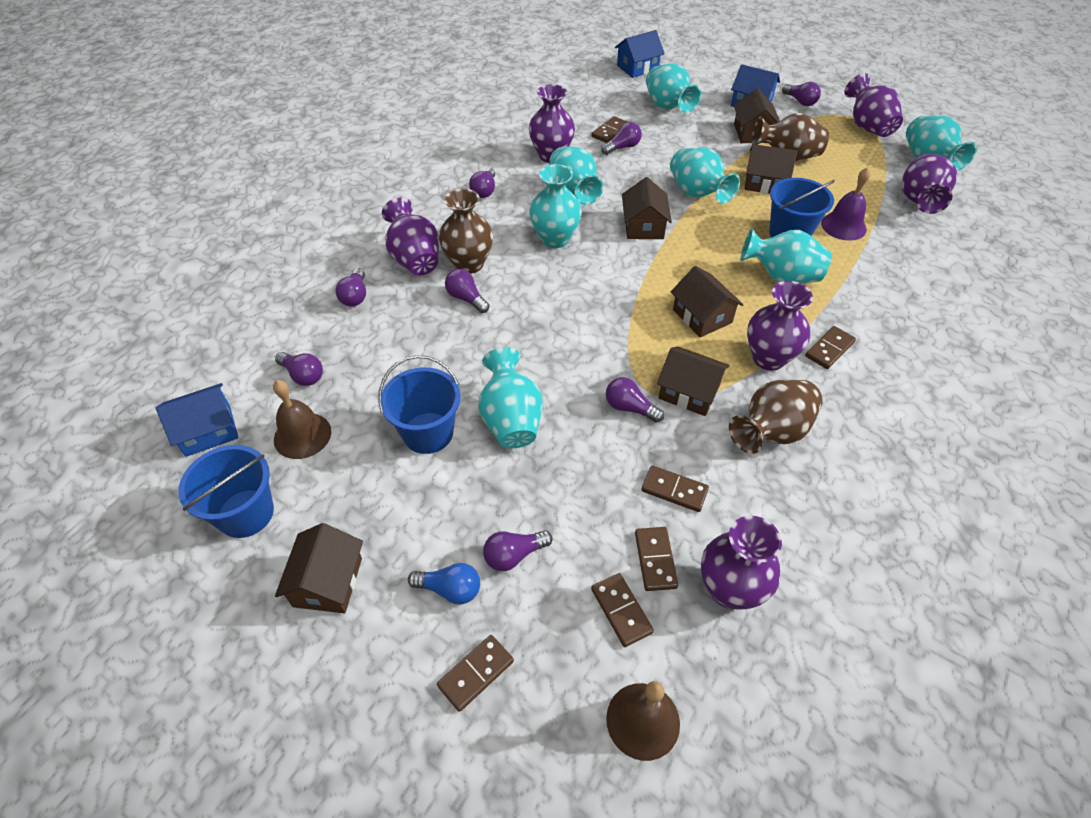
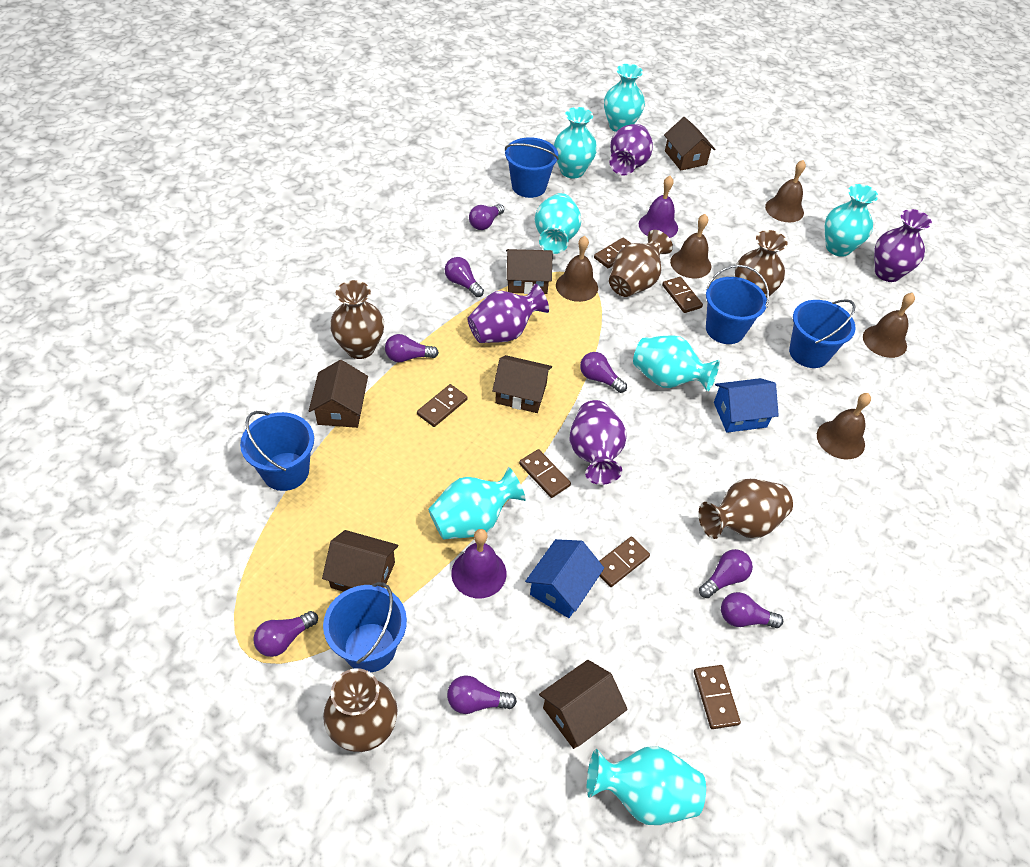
blue bucket: 3 -> 5
blue house: 3 -> 2
blue light bulb: 1 -> 0
brown bell: 2 -> 5
brown vase: 3 -> 5
purple bell: 1 -> 2
purple vase: 6 -> 4

